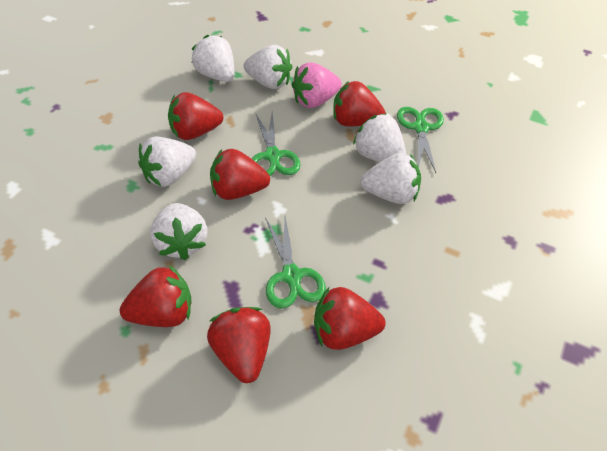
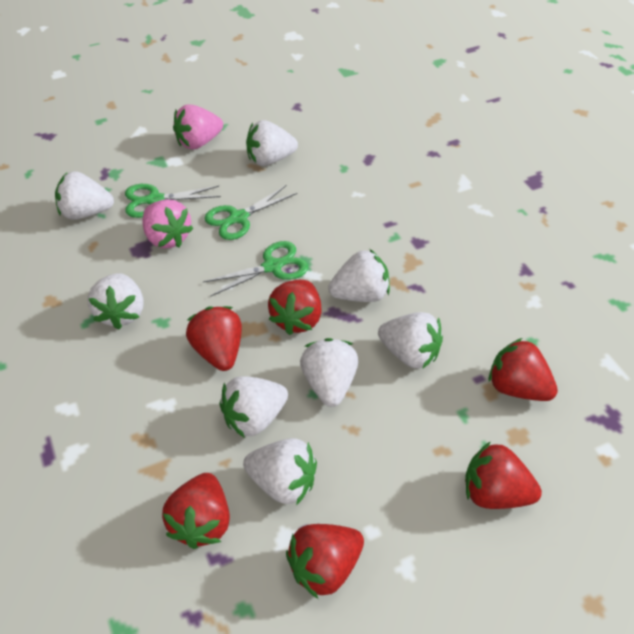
pink strawberry: 1 -> 2
white strawberry: 6 -> 8

